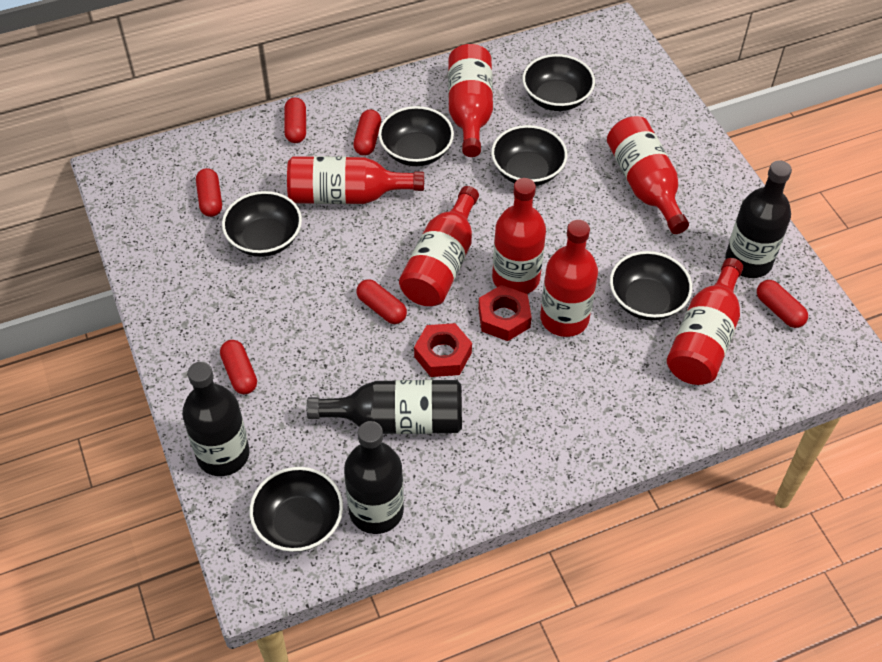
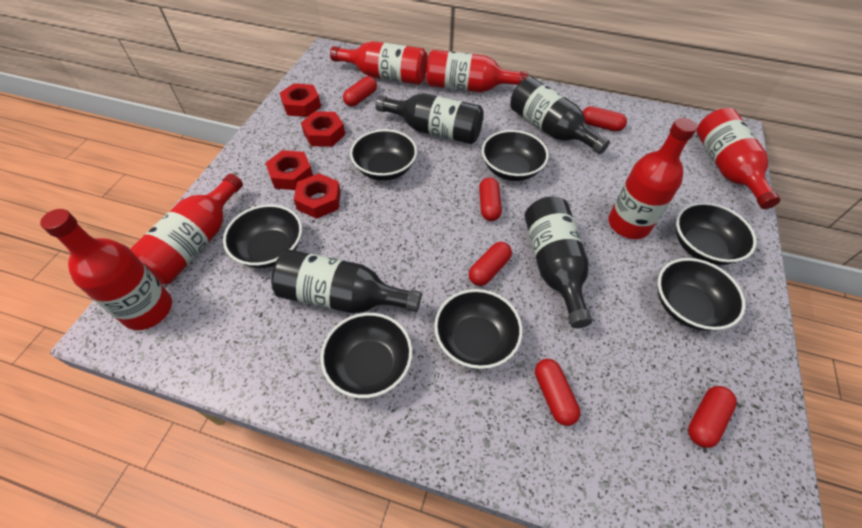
black bowl: 6 -> 7
red bottle: 7 -> 6
red nut: 2 -> 4

